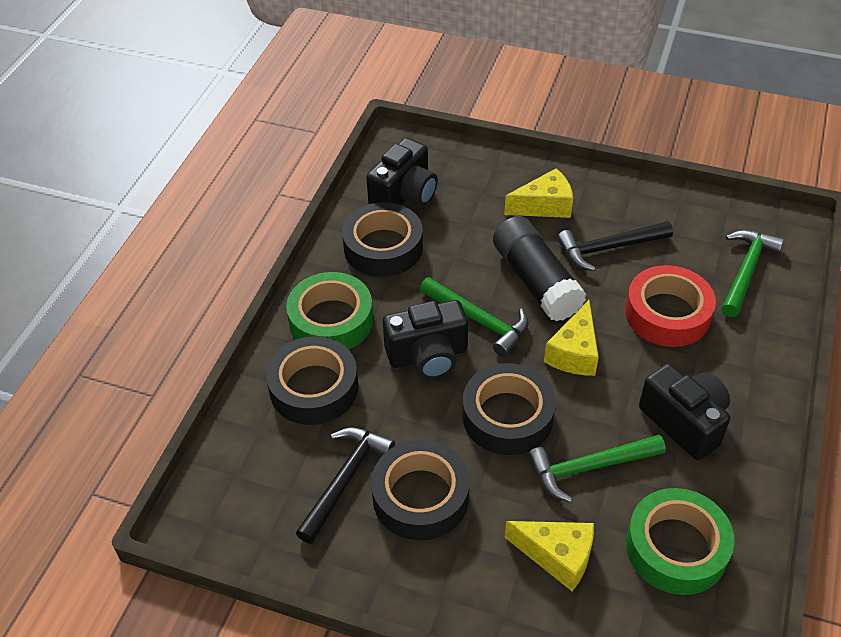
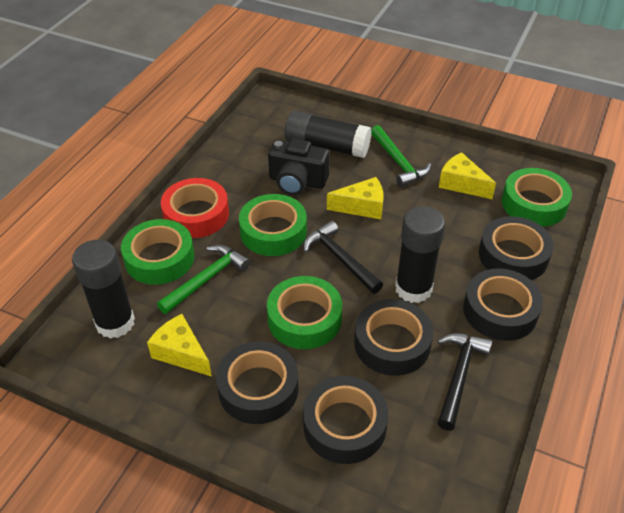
black camera: 3 -> 1
black glue stick: 1 -> 3
black tape: 4 -> 5
green hammer: 3 -> 2
green tape: 2 -> 4

